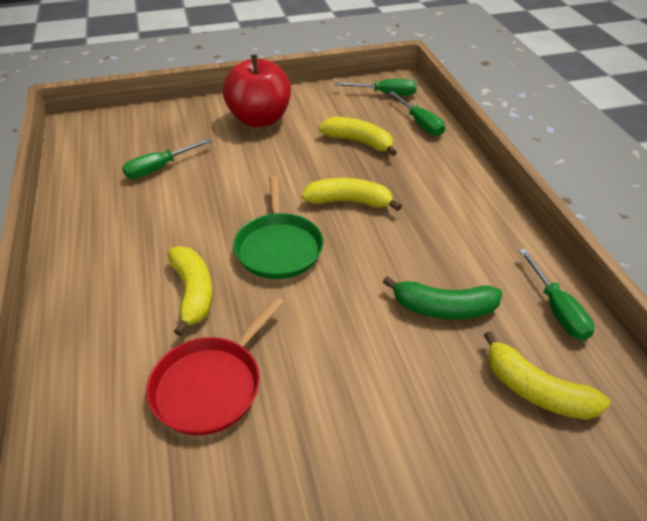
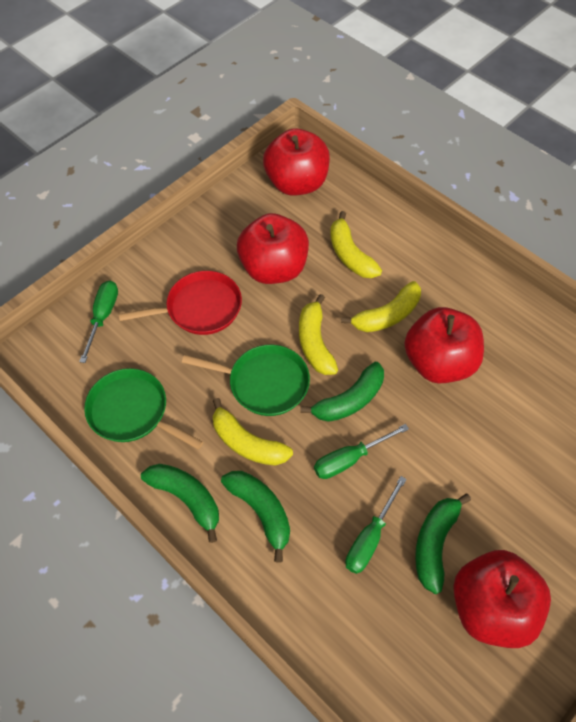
green banana: 1 -> 4
green pan: 1 -> 2
green screwdriver: 4 -> 3
red apple: 1 -> 4

